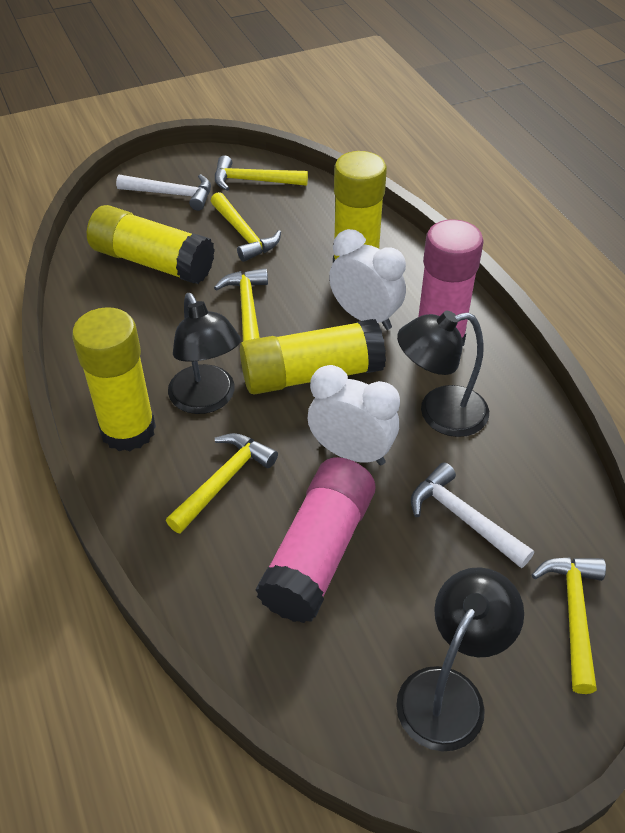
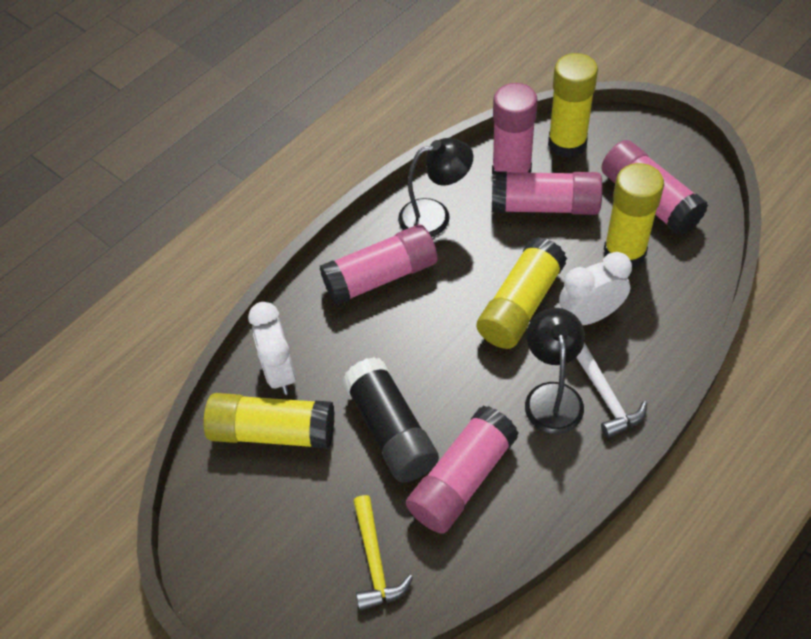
black glue stick: 0 -> 1
black lamp: 3 -> 2
pink glue stick: 2 -> 5
white hammer: 2 -> 1
yellow hammer: 5 -> 1

